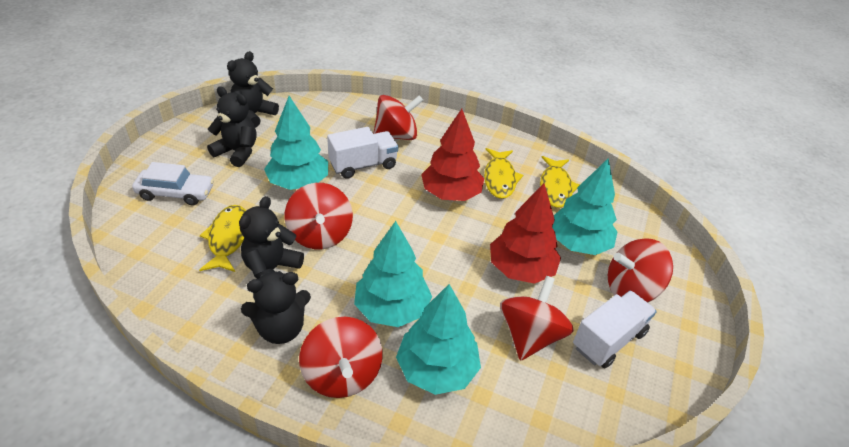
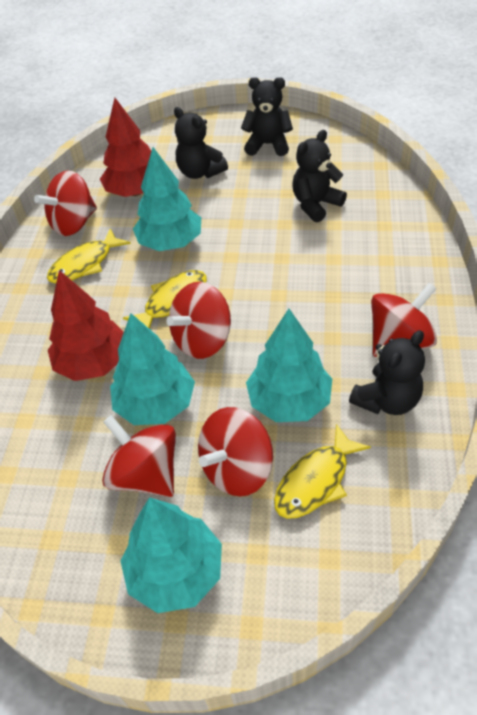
white car: 1 -> 0
white truck: 2 -> 0

